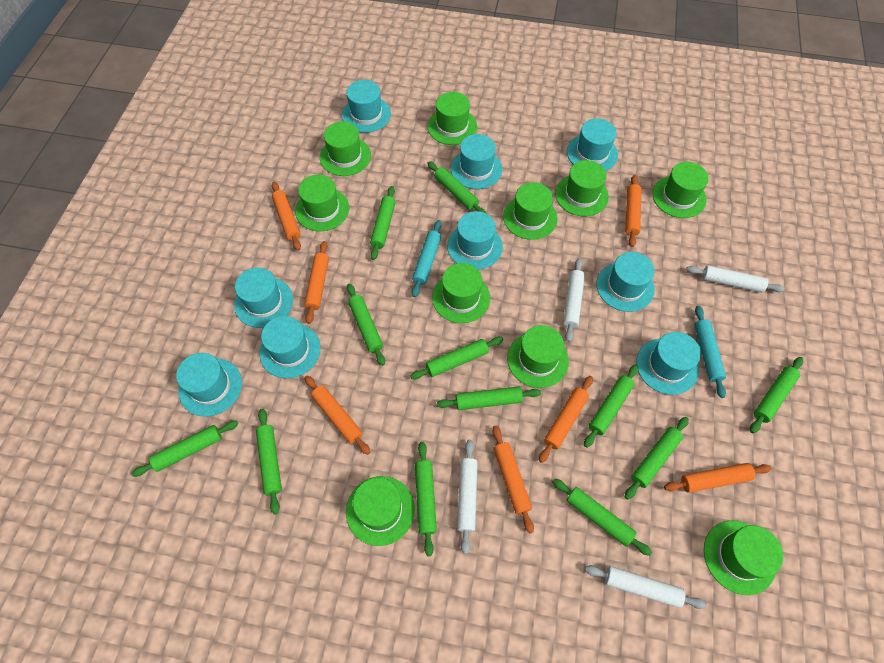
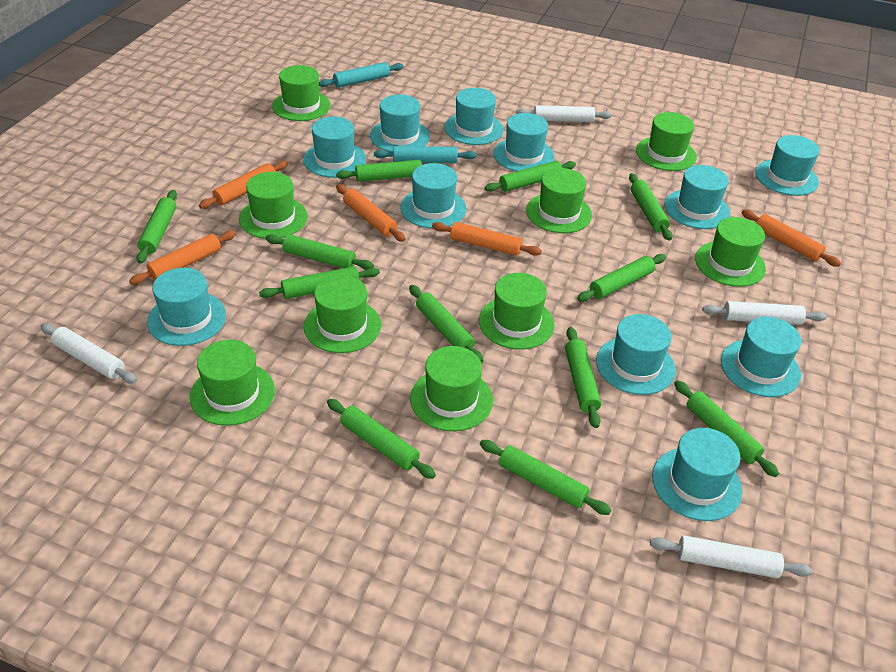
green hat: 10 -> 9
orange rolling pin: 7 -> 5
turquoise hat: 9 -> 11

